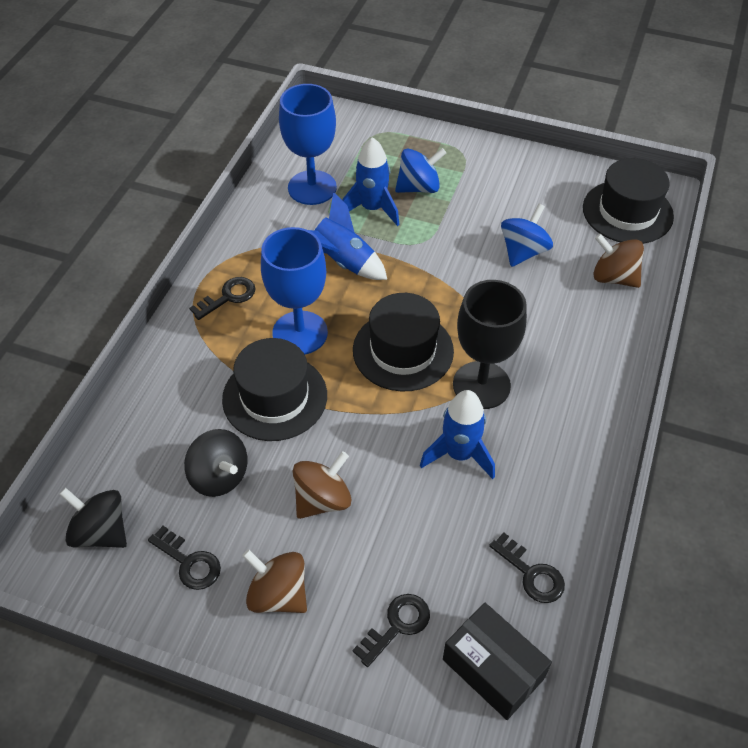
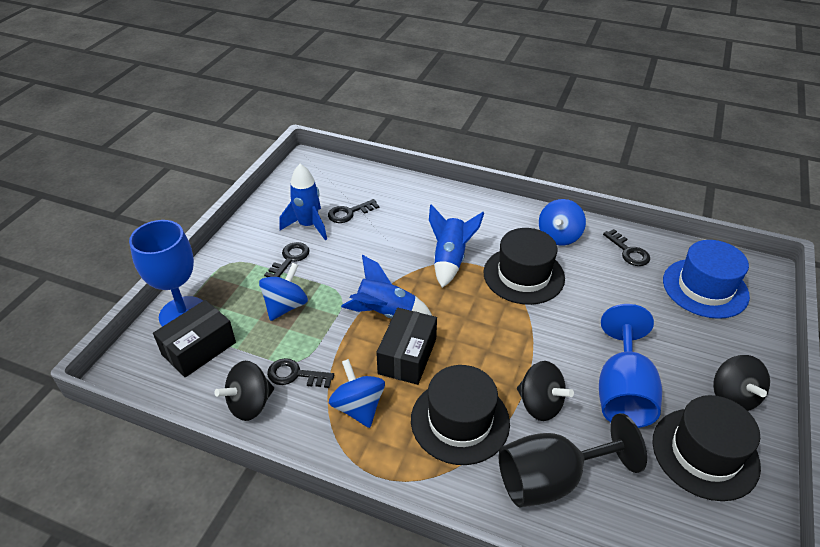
black box: 1 -> 2
black spinning top: 2 -> 3
blue hat: 0 -> 1
blue spinning top: 2 -> 3
brown spinning top: 3 -> 0

